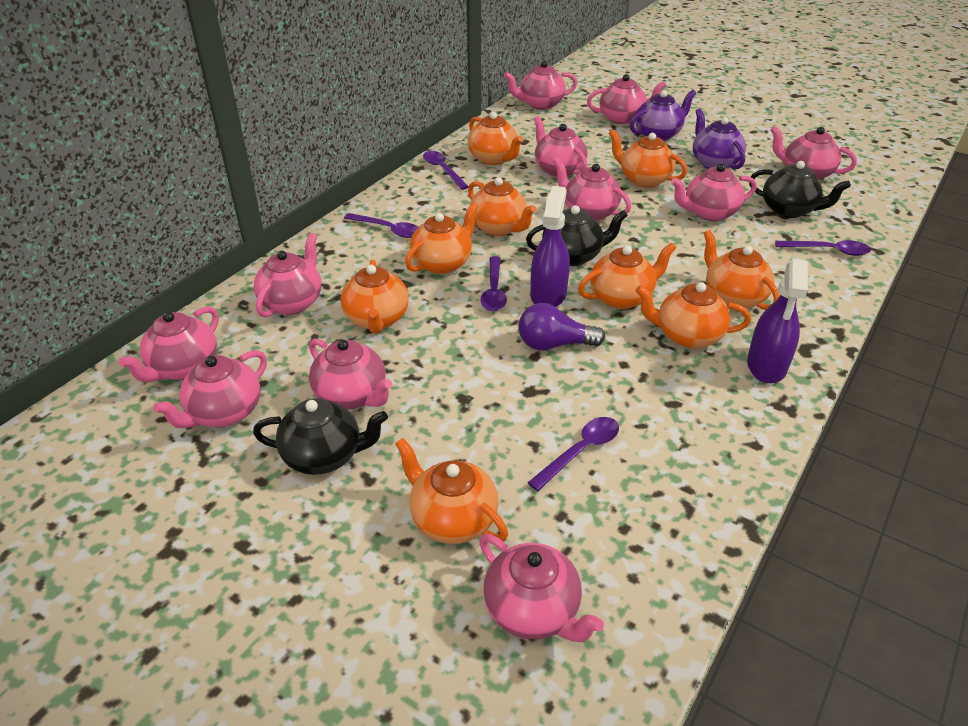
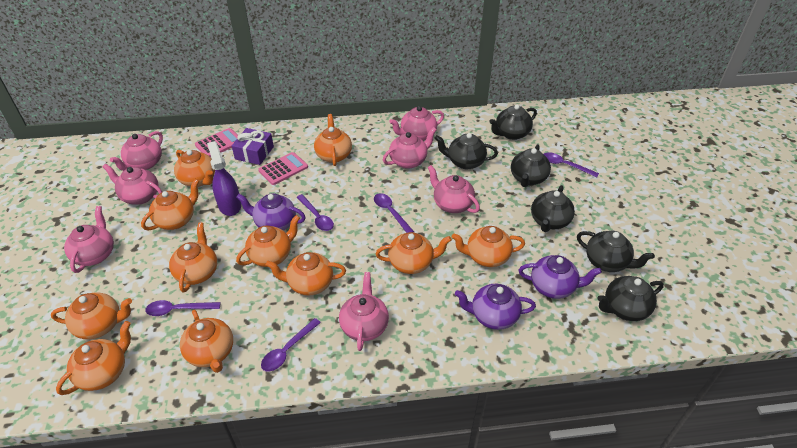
black teapot: 3 -> 6
orange teapot: 9 -> 11
pink calculator: 0 -> 2
pink teapot: 11 -> 7
purple gift: 0 -> 1
purple light bulb: 1 -> 0
purple spray bottle: 2 -> 1
purple teapot: 2 -> 3

